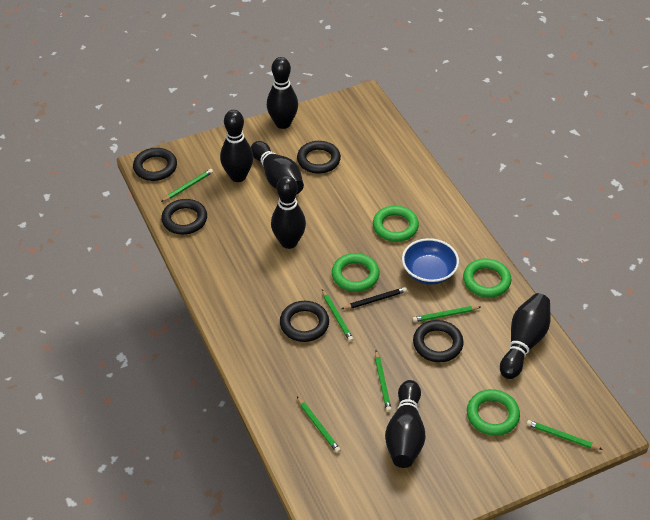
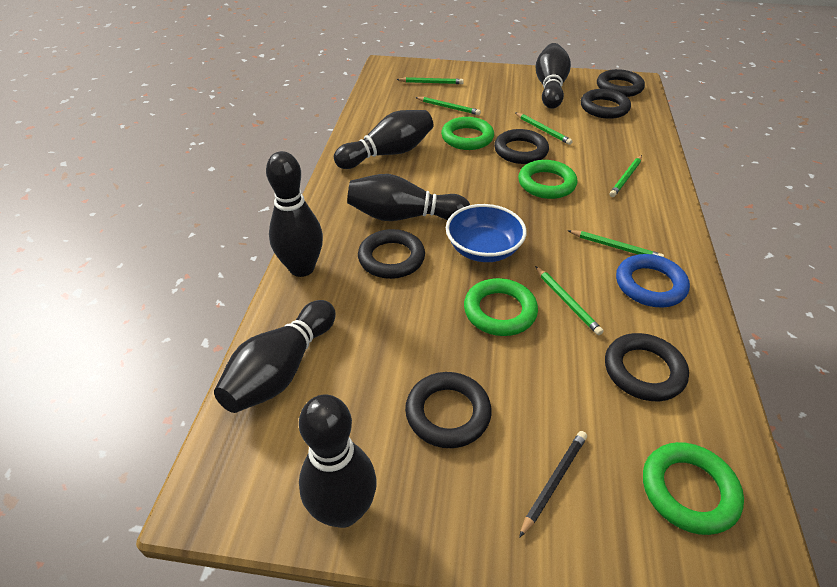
black ring: 5 -> 6
blue ring: 0 -> 1

